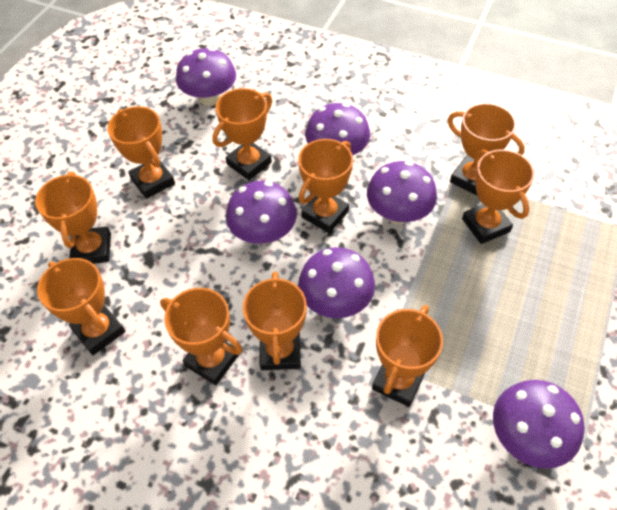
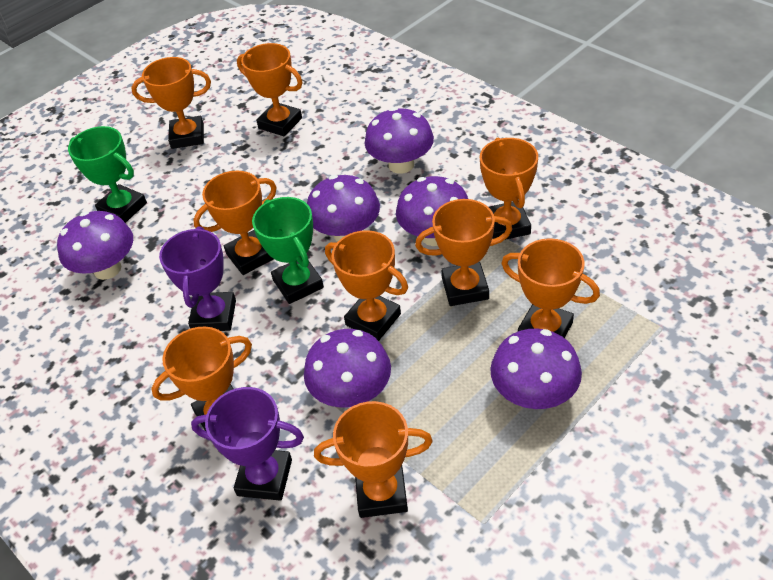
green trophy: 0 -> 2
orange trophy: 10 -> 9
purple trophy: 0 -> 2

